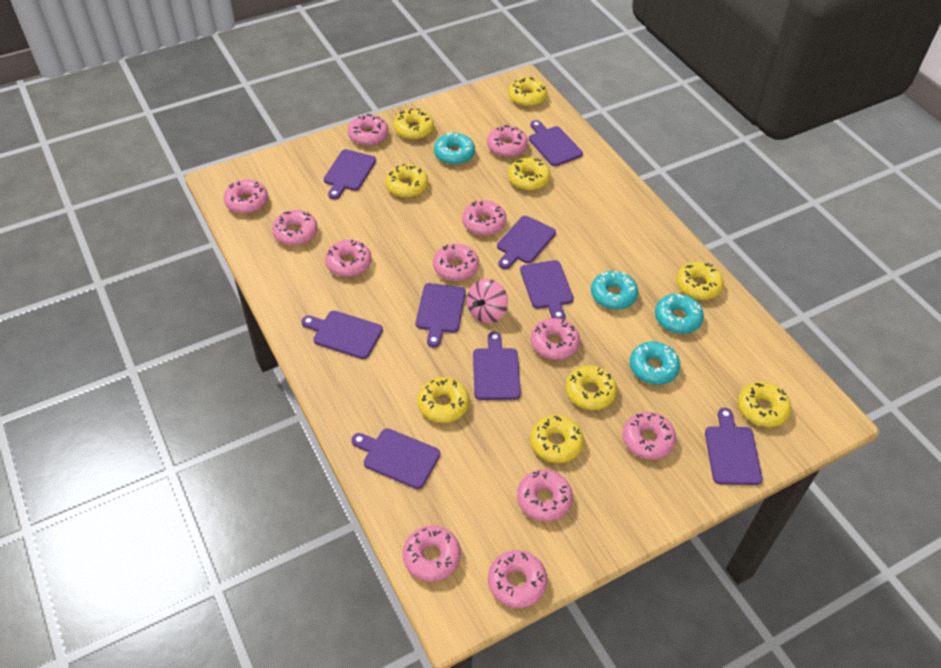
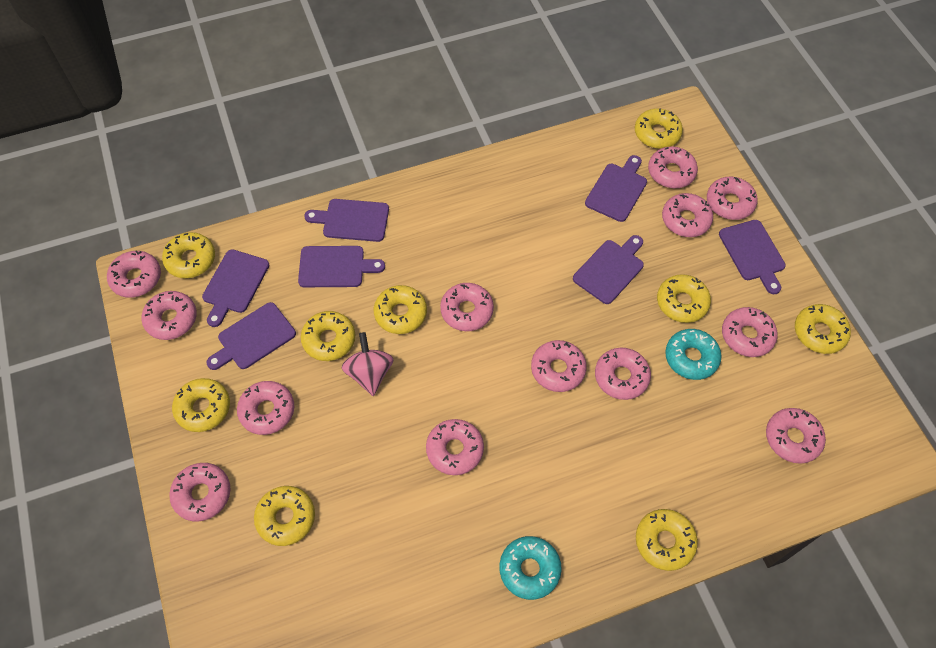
pink donut: 12 -> 13
purple cutting board: 9 -> 7
turquoise donut: 4 -> 2

